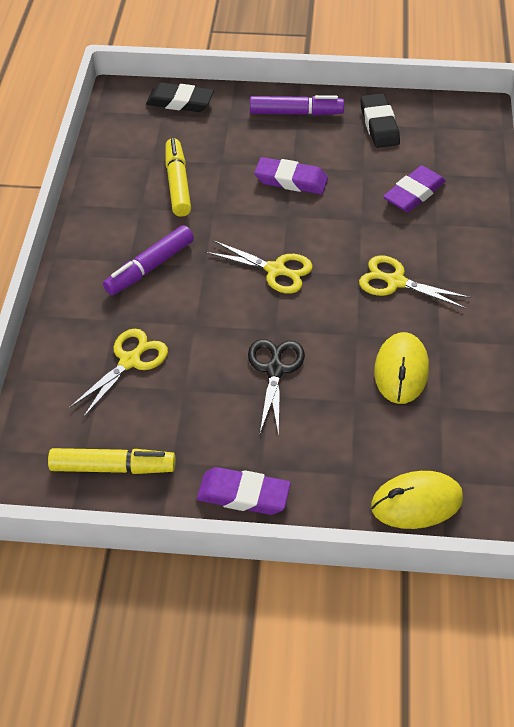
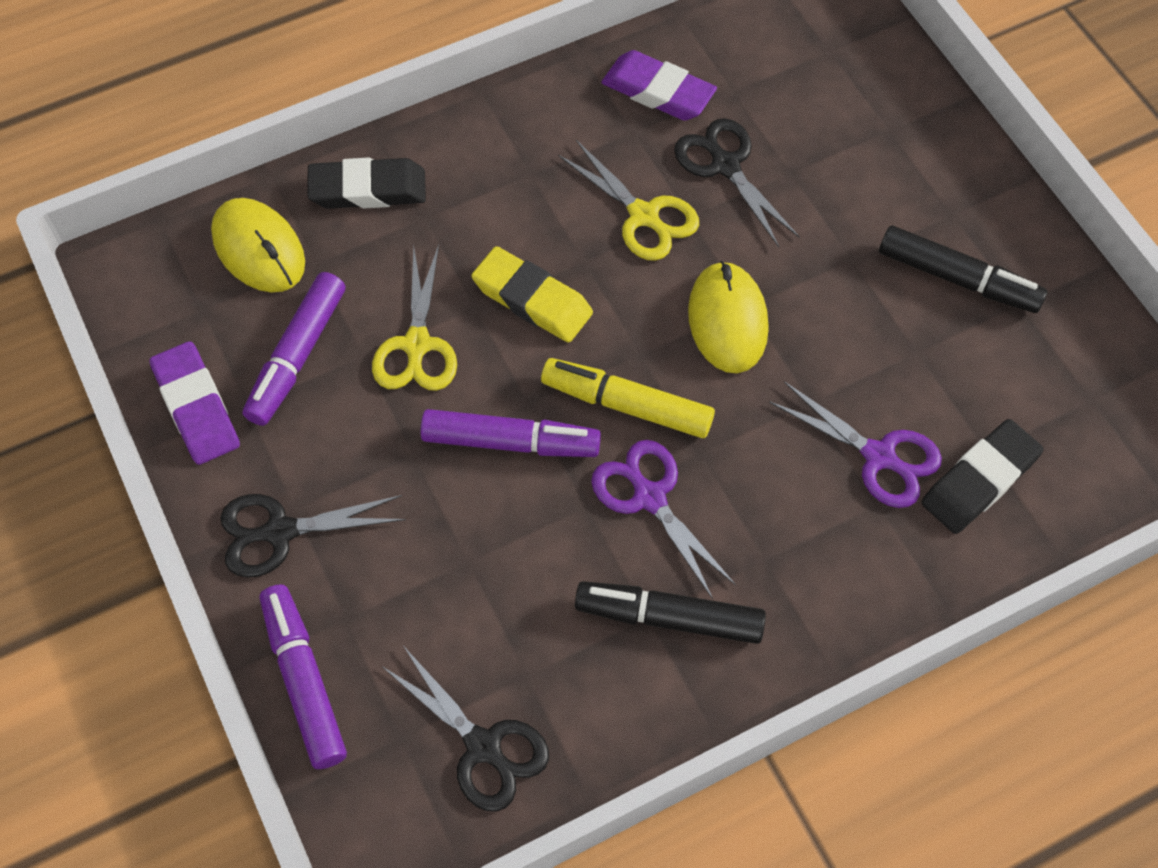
black marker: 0 -> 2
black scissors: 1 -> 3
purple eraser: 3 -> 2
purple marker: 2 -> 3
purple scissors: 0 -> 2
yellow eraser: 0 -> 1
yellow marker: 2 -> 1
yellow scissors: 3 -> 2

